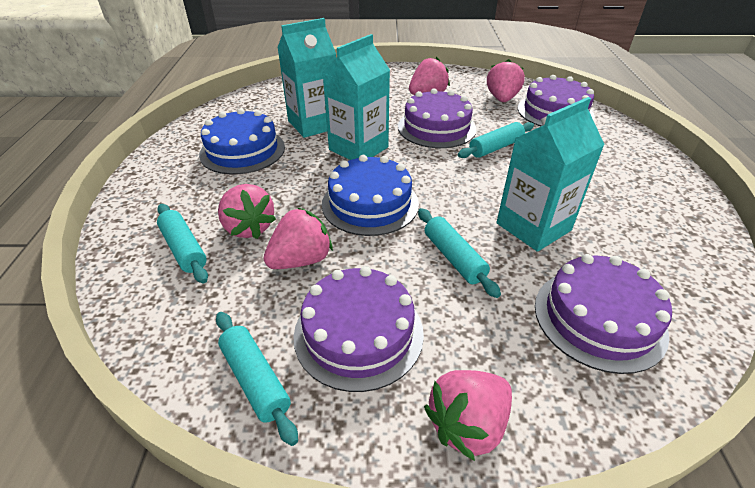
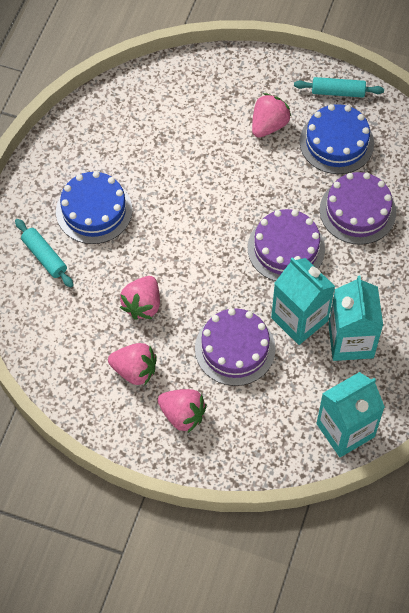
pink strawberry: 5 -> 4
purple cake: 4 -> 3
turquoise rolling pin: 4 -> 2

